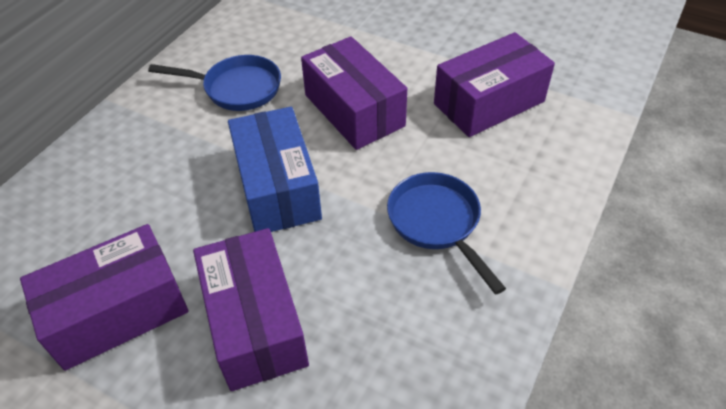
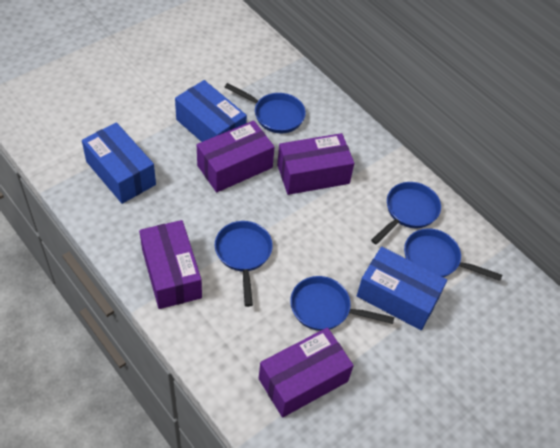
blue box: 1 -> 3
blue pan: 2 -> 5

